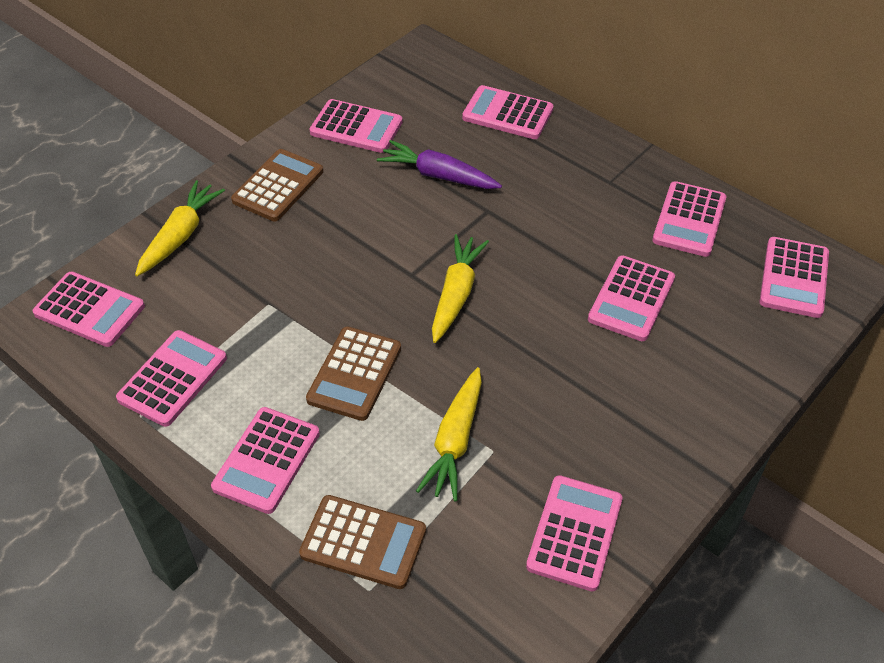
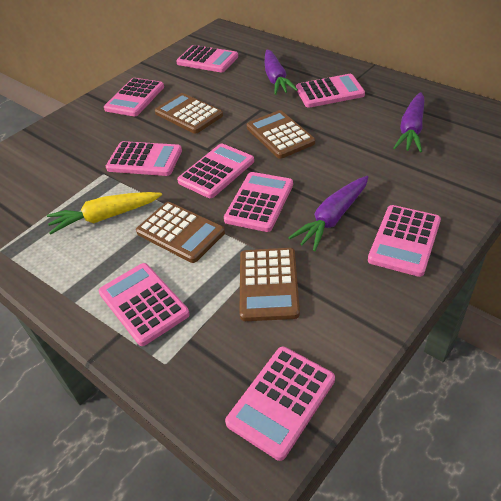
brown calculator: 3 -> 4
purple carrot: 1 -> 3
yellow carrot: 3 -> 1

